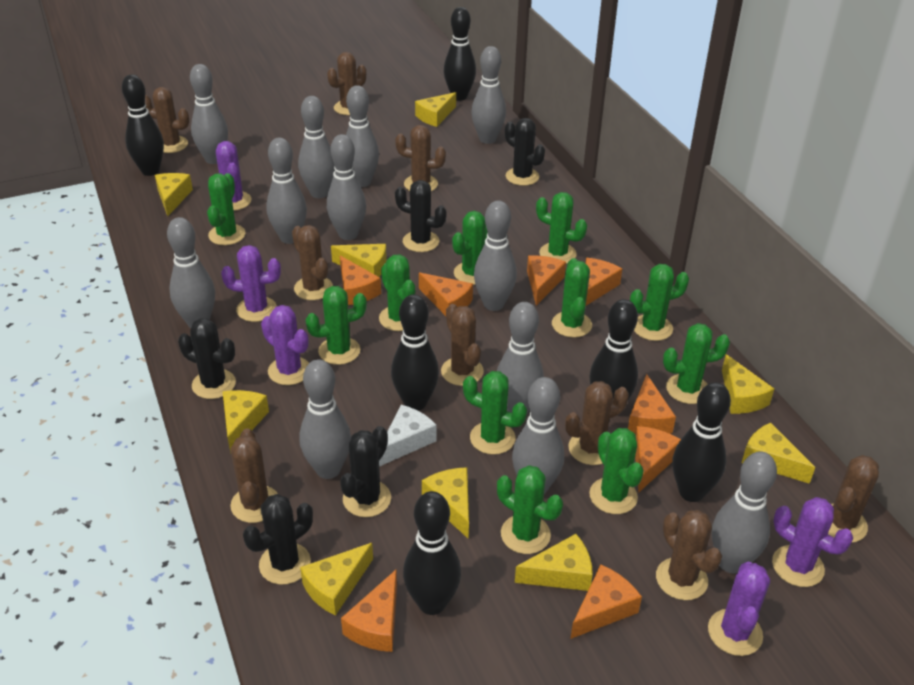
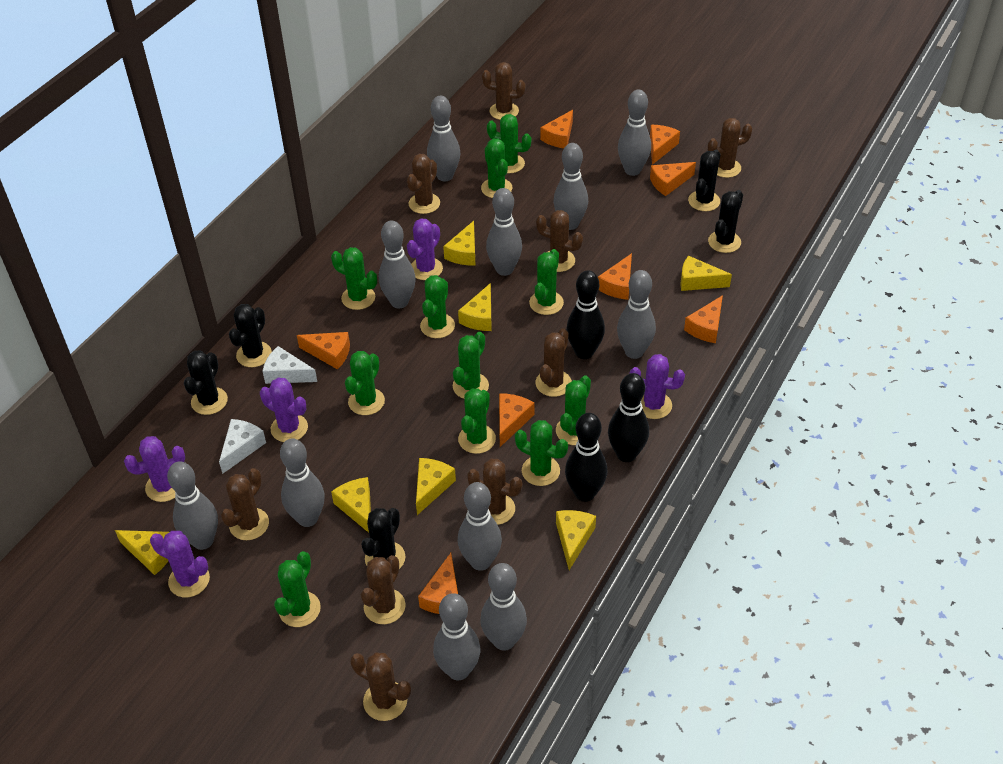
black bowling pin: 6 -> 3
grey bowling pin: 12 -> 11
white cheese: 1 -> 2
yellow cheese: 9 -> 7

